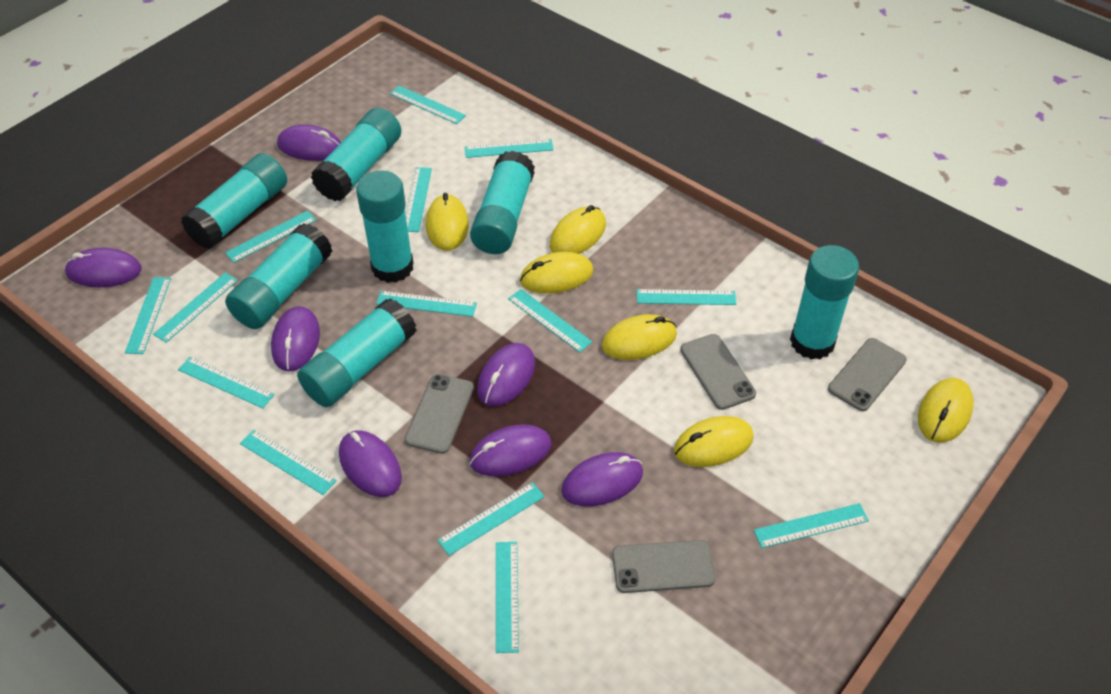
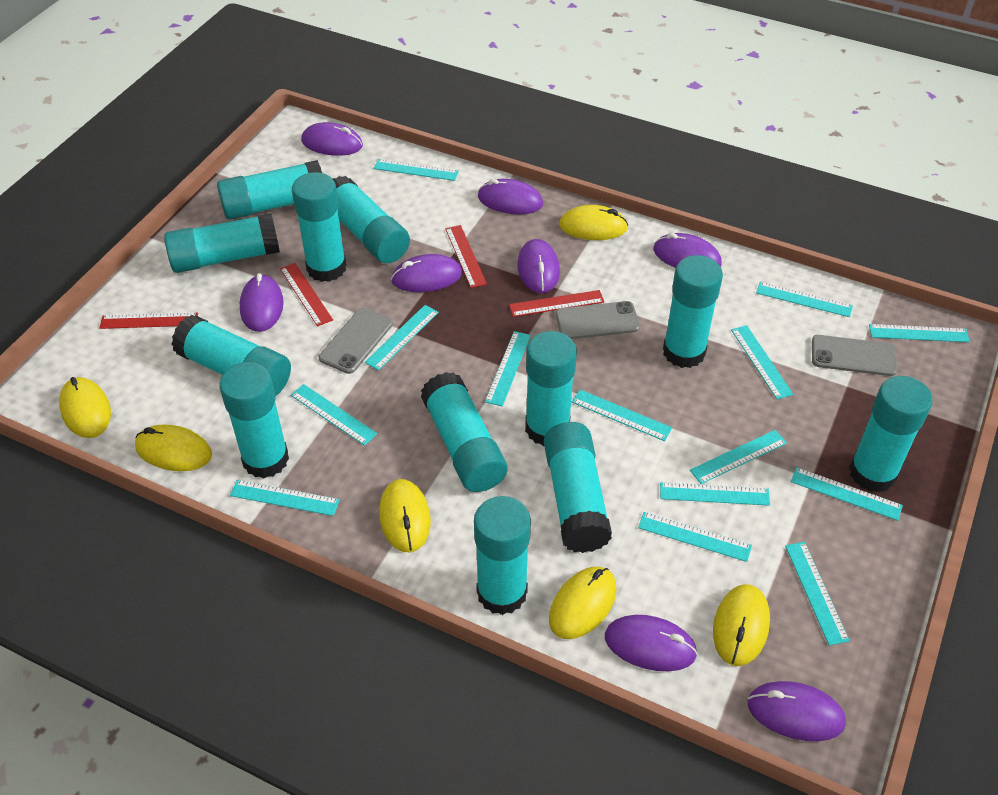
grey phone: 4 -> 3
purple mouse: 7 -> 8
red ruler: 0 -> 4
turquoise glue stick: 7 -> 12

